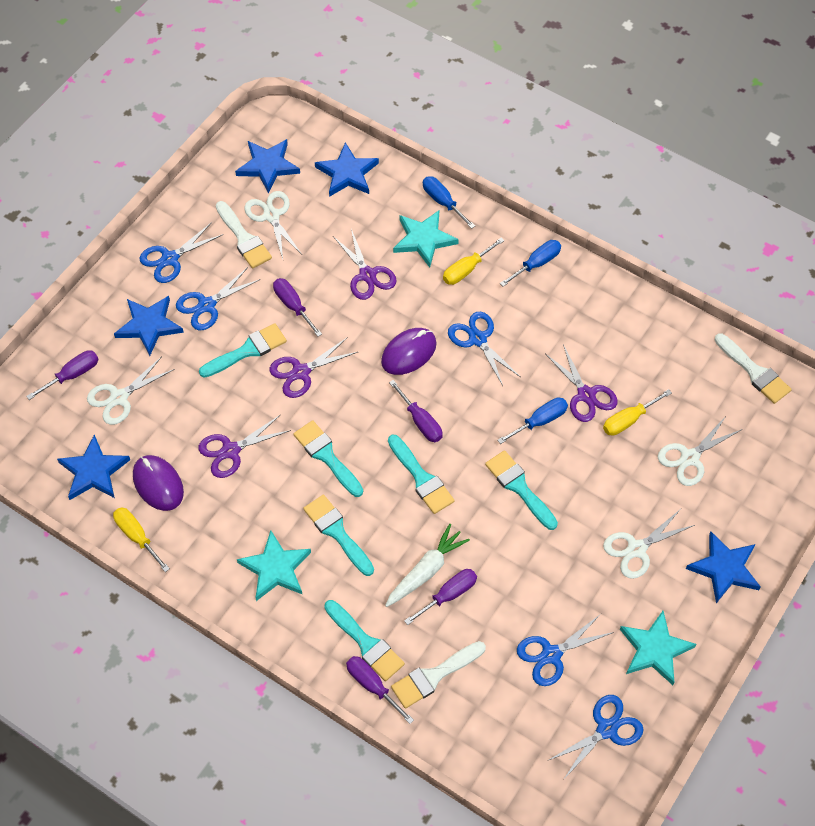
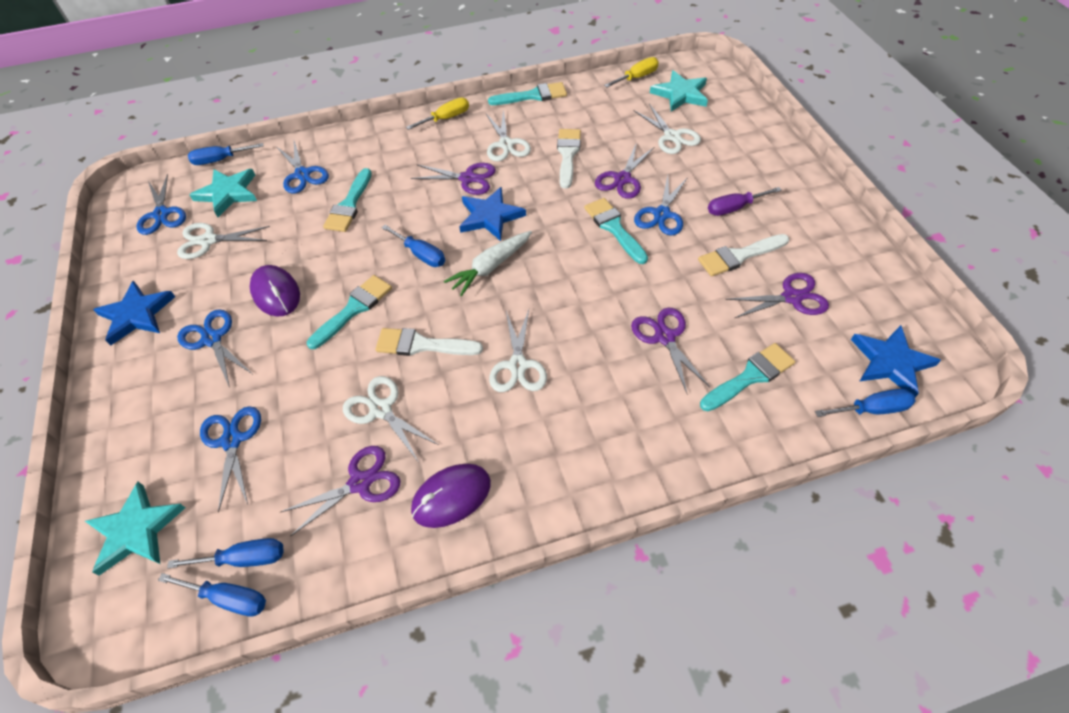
blue screwdriver: 3 -> 5
blue star: 5 -> 3
purple scissors: 4 -> 5
purple screwdriver: 5 -> 1
turquoise brush: 6 -> 5
white scissors: 4 -> 5
yellow screwdriver: 3 -> 2

